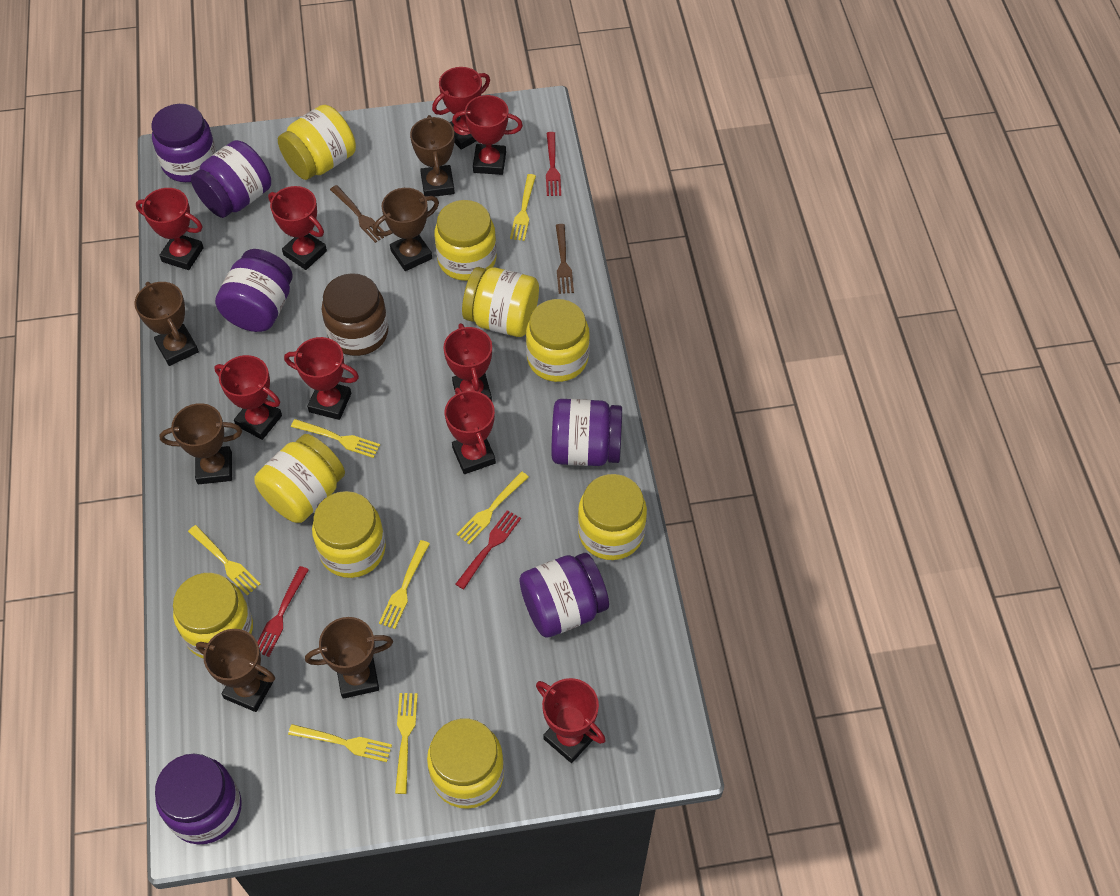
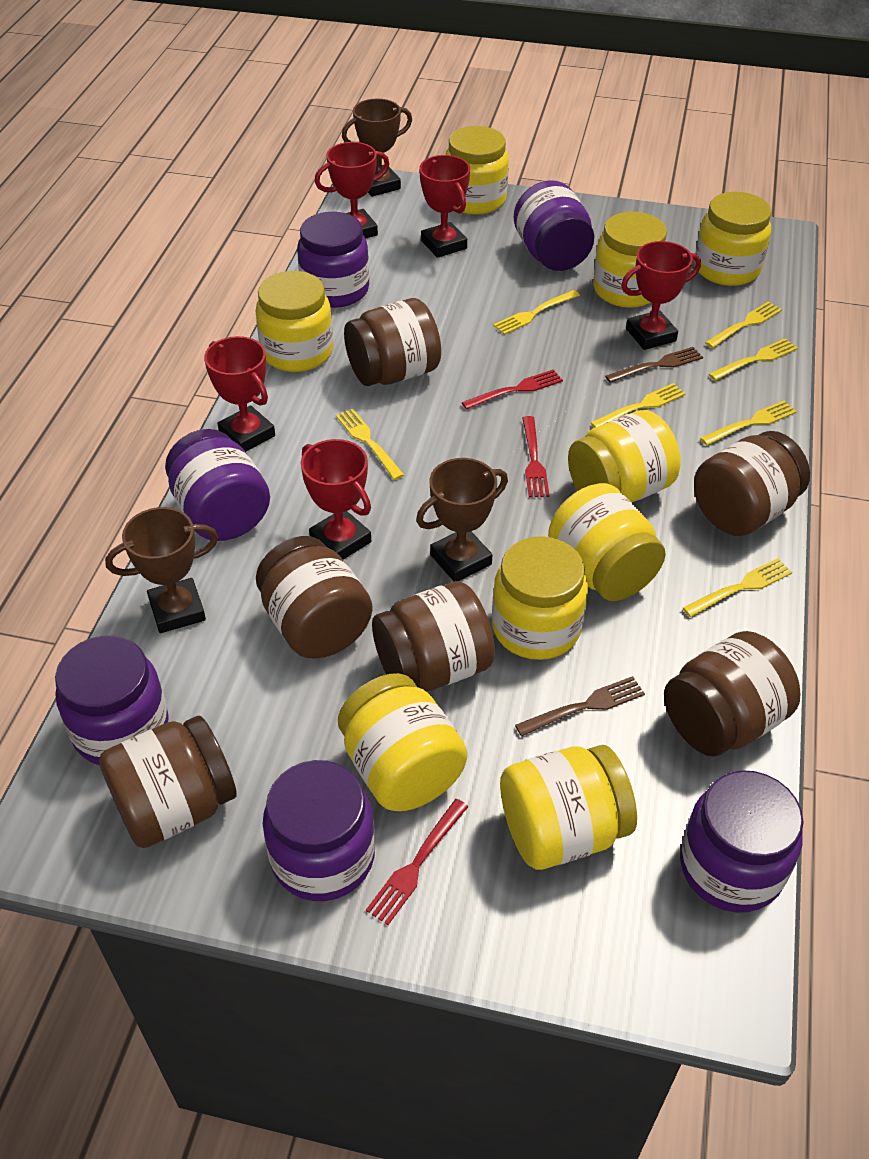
brown jar: 1 -> 6
brown trophy: 6 -> 3
red trophy: 9 -> 5

